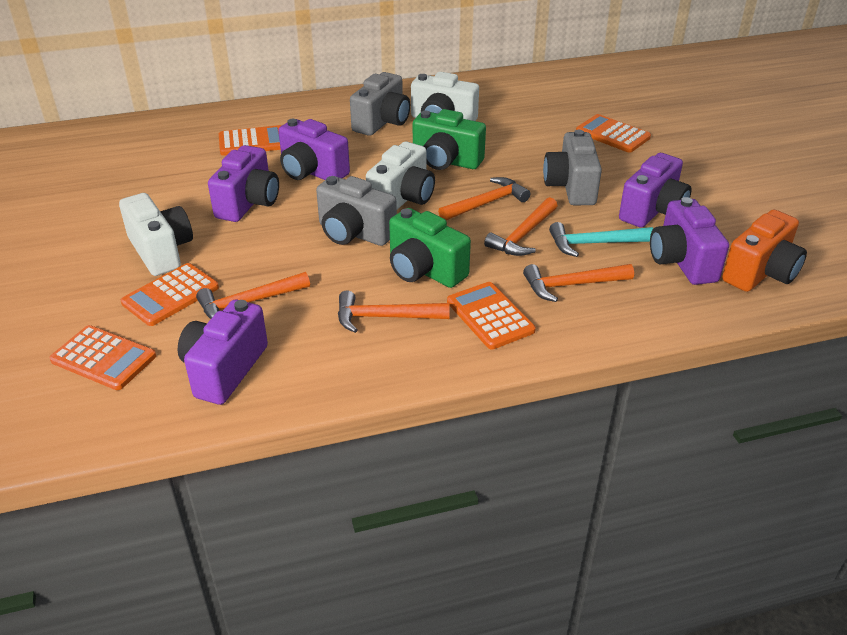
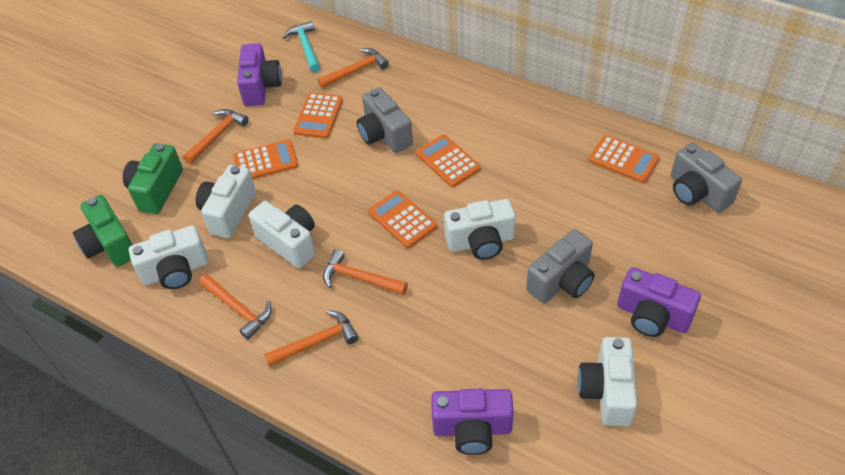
orange camera: 1 -> 0
purple camera: 5 -> 3
white camera: 3 -> 5

